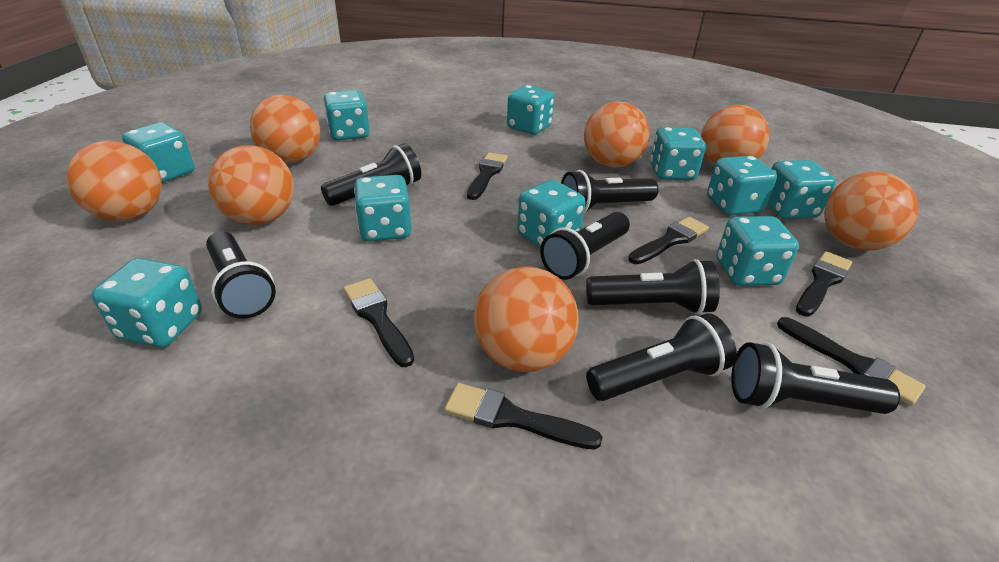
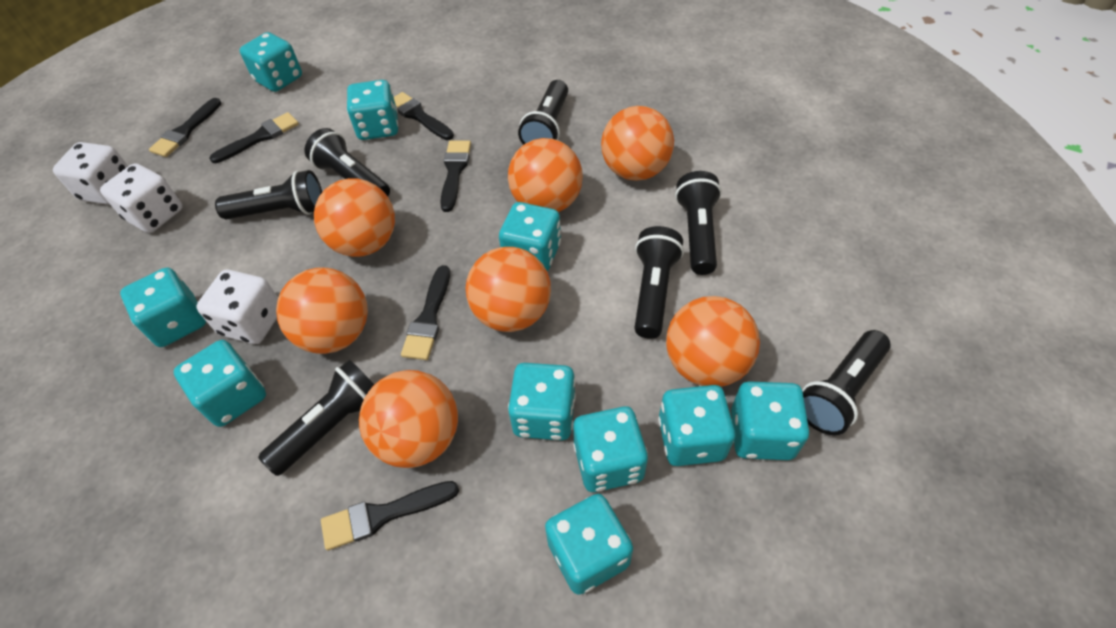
white dice: 0 -> 3

